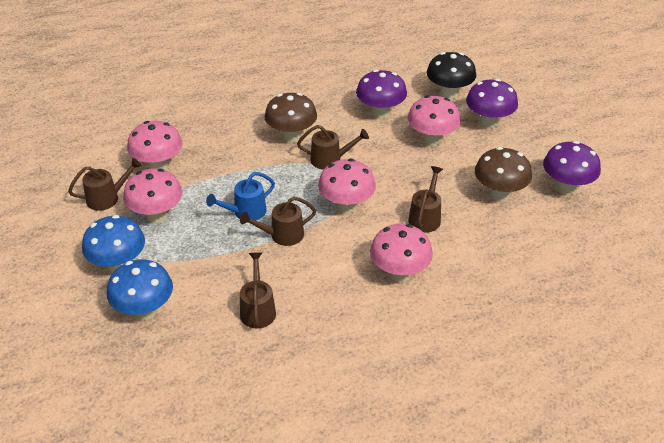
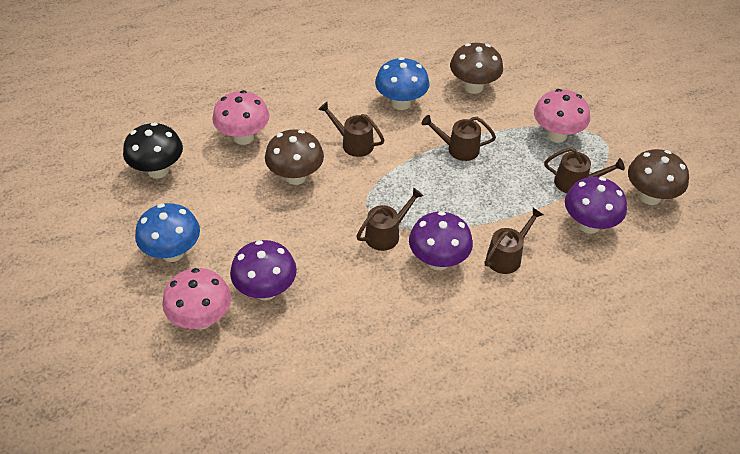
blue watering can: 1 -> 0
brown mushroom: 2 -> 3
pink mushroom: 5 -> 3

